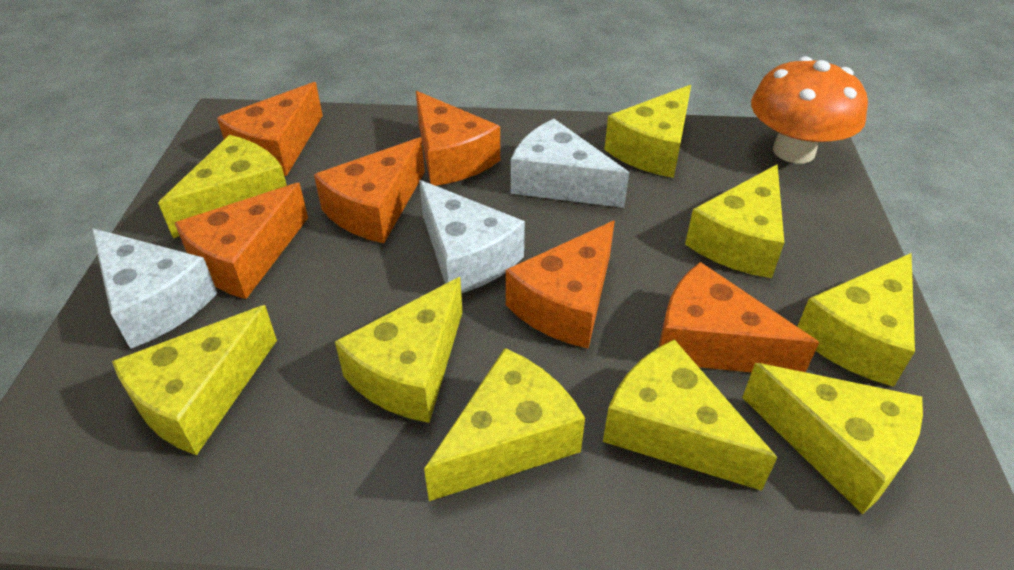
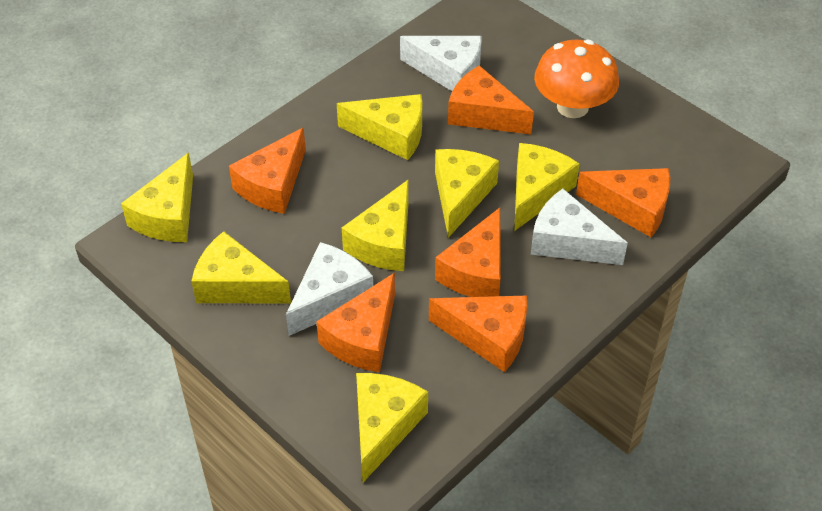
yellow cheese: 9 -> 7

